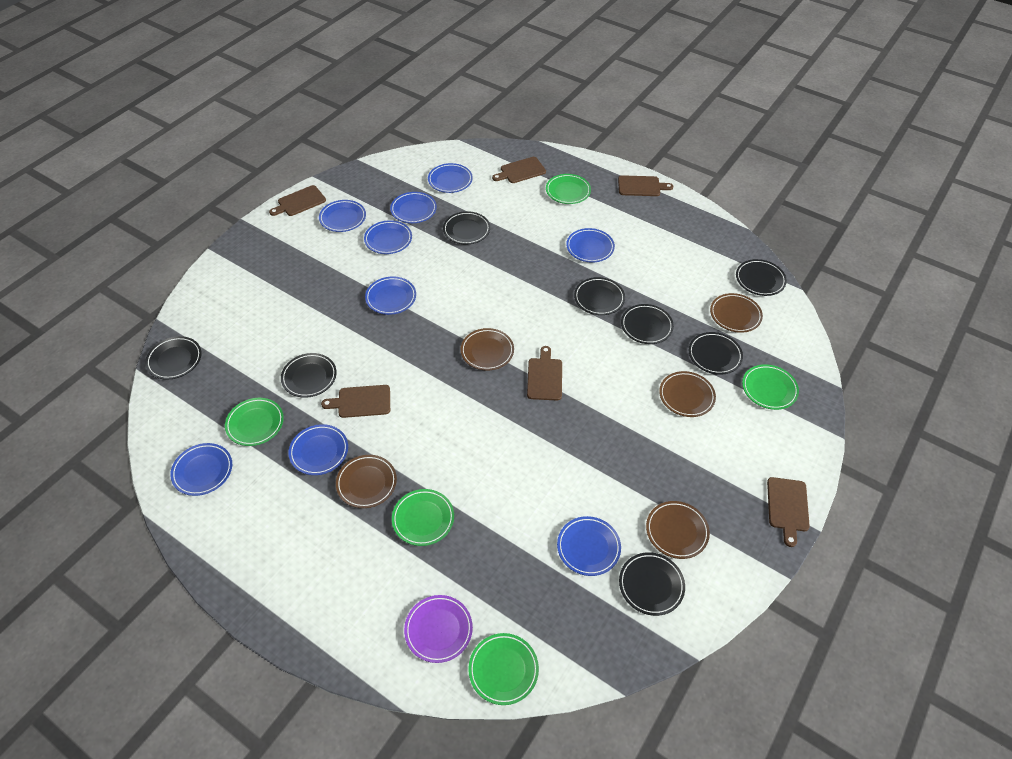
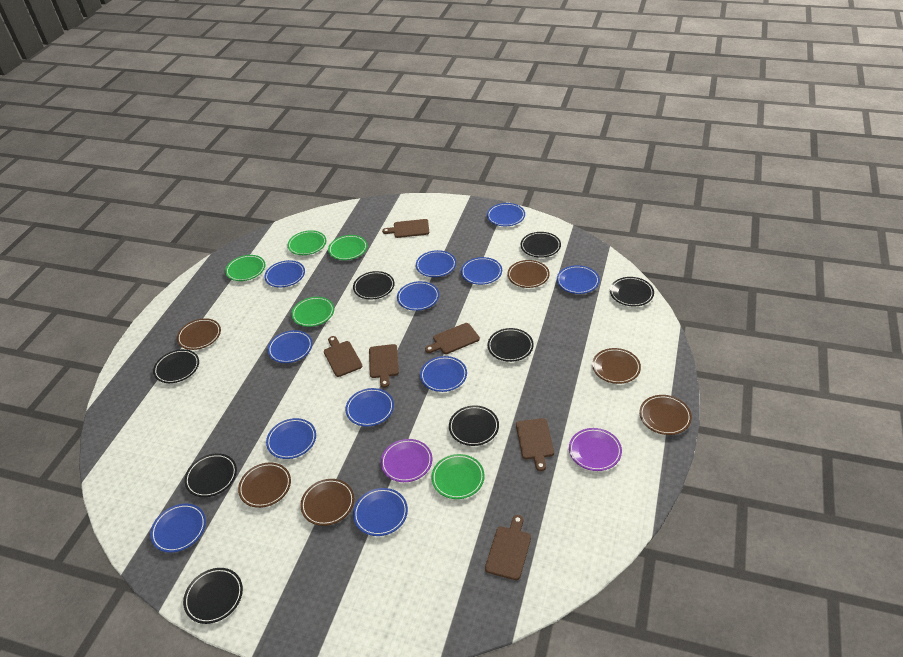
blue plate: 9 -> 12
brown plate: 5 -> 6
purple plate: 1 -> 2

